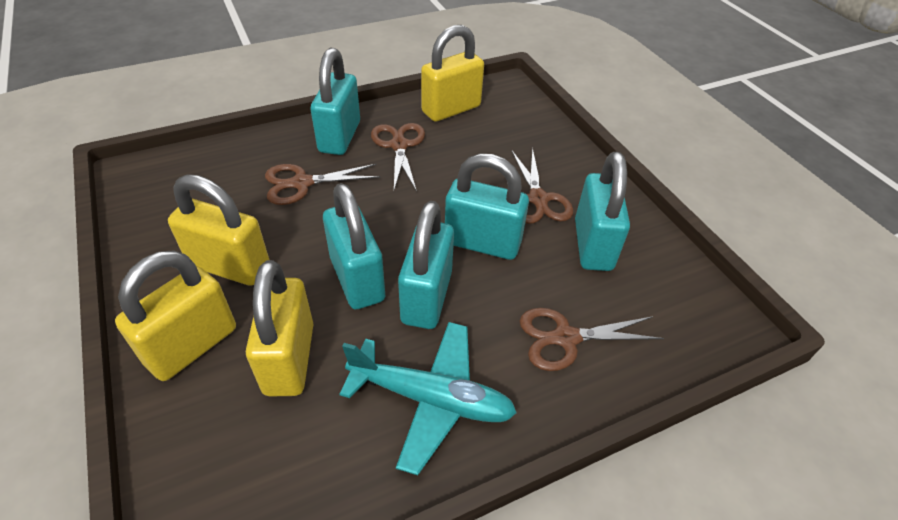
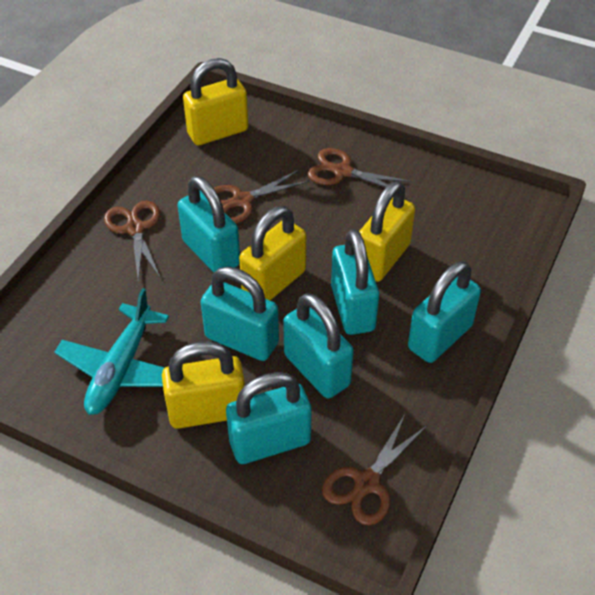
turquoise padlock: 5 -> 6

